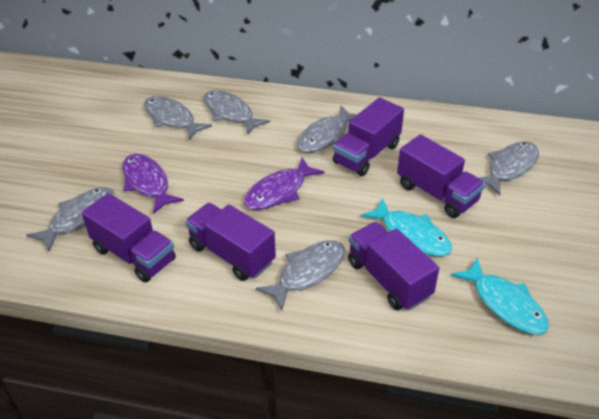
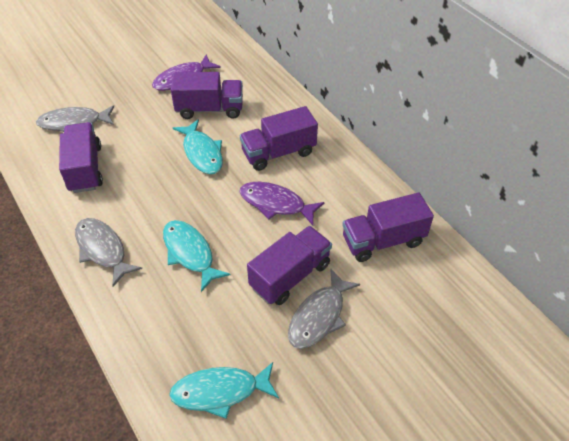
grey fish: 6 -> 3
turquoise fish: 2 -> 3

